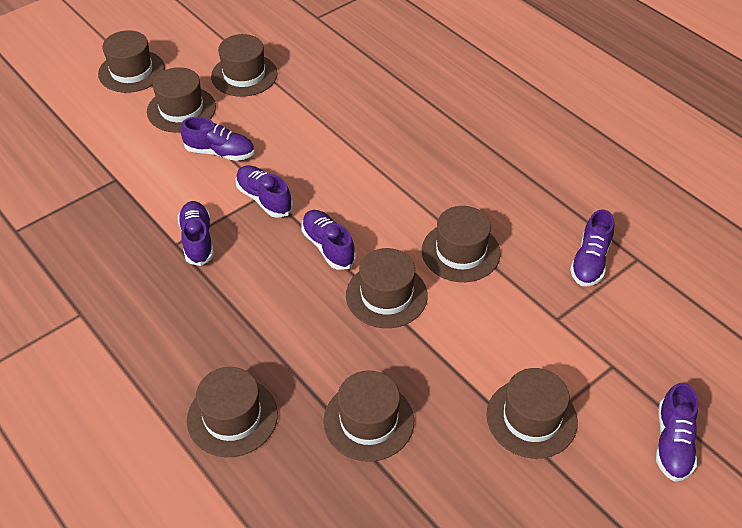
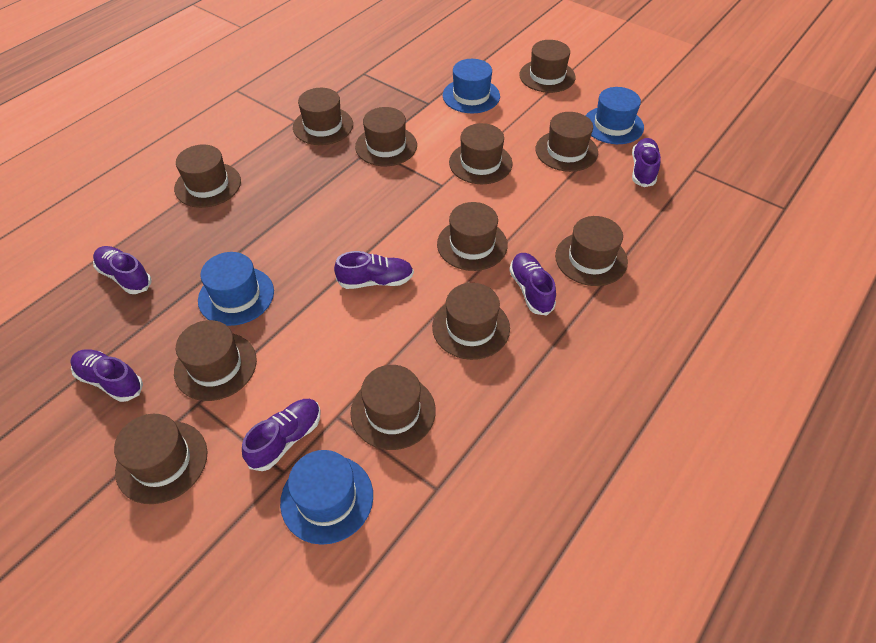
blue hat: 0 -> 4
brown hat: 8 -> 12

